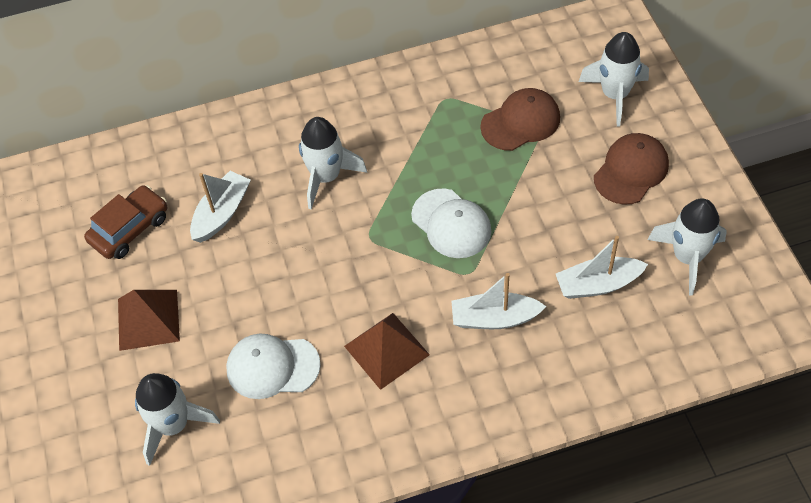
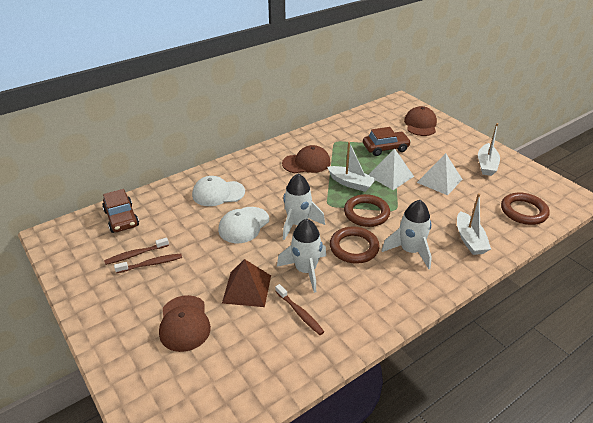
brown cap: 2 -> 3
brown car: 1 -> 2
brown pyramid: 2 -> 1
brown ring: 0 -> 3
brown toothbrush: 0 -> 3
white pyramid: 0 -> 2
white rocket: 4 -> 3

